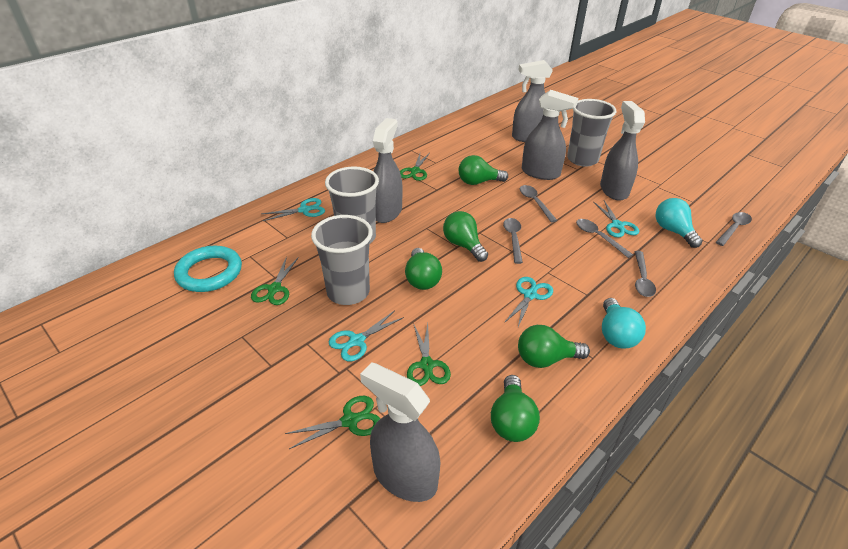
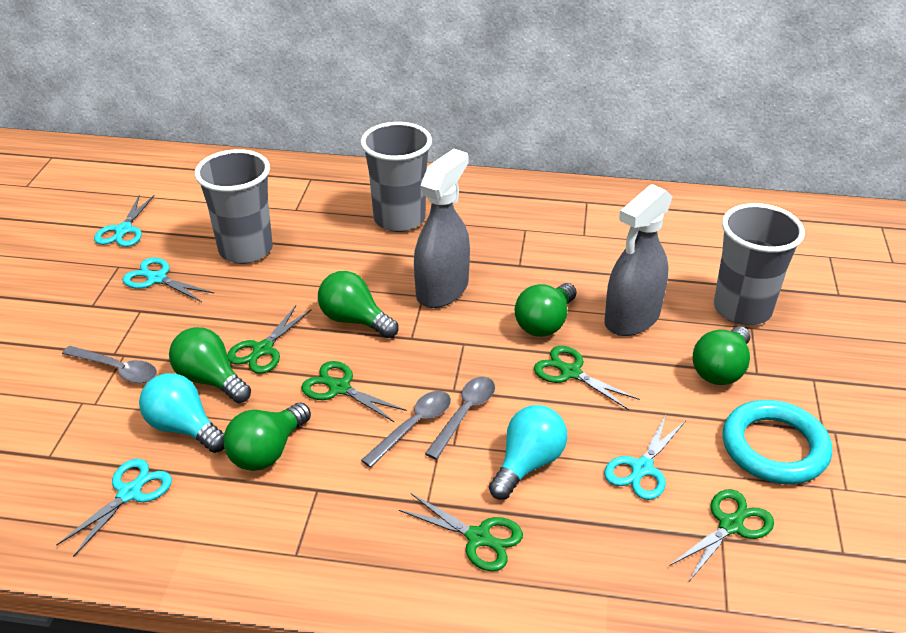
green scissors: 4 -> 5
grey spoon: 5 -> 3
grey spray bottle: 5 -> 2

